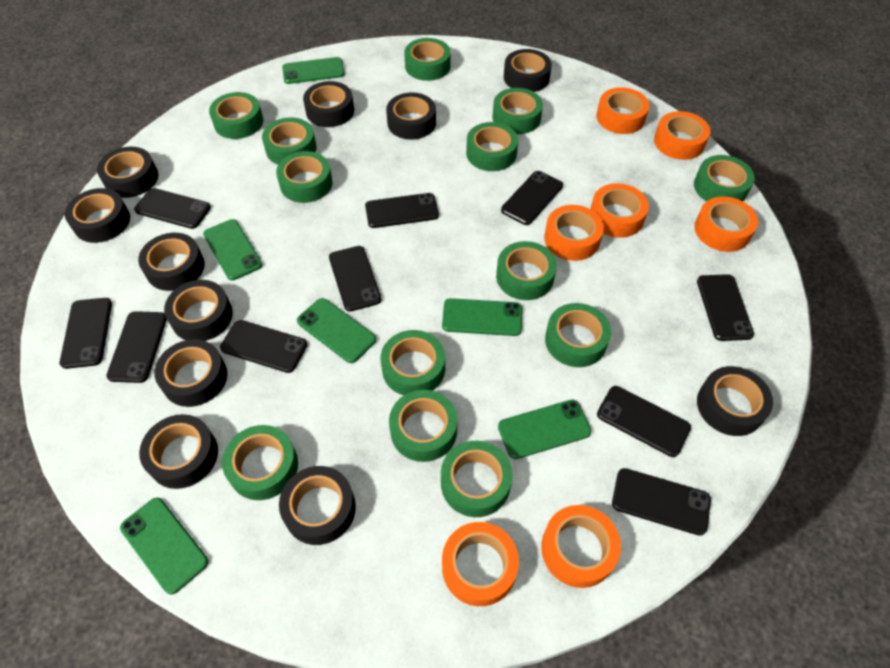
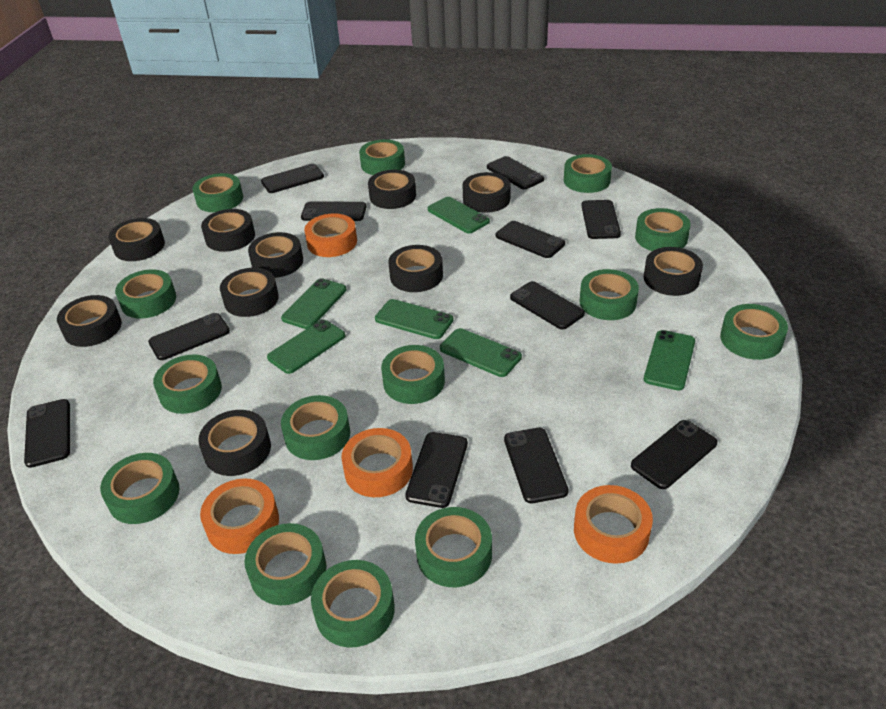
black phone: 10 -> 11
black tape: 11 -> 10
green tape: 13 -> 14
orange tape: 7 -> 4

